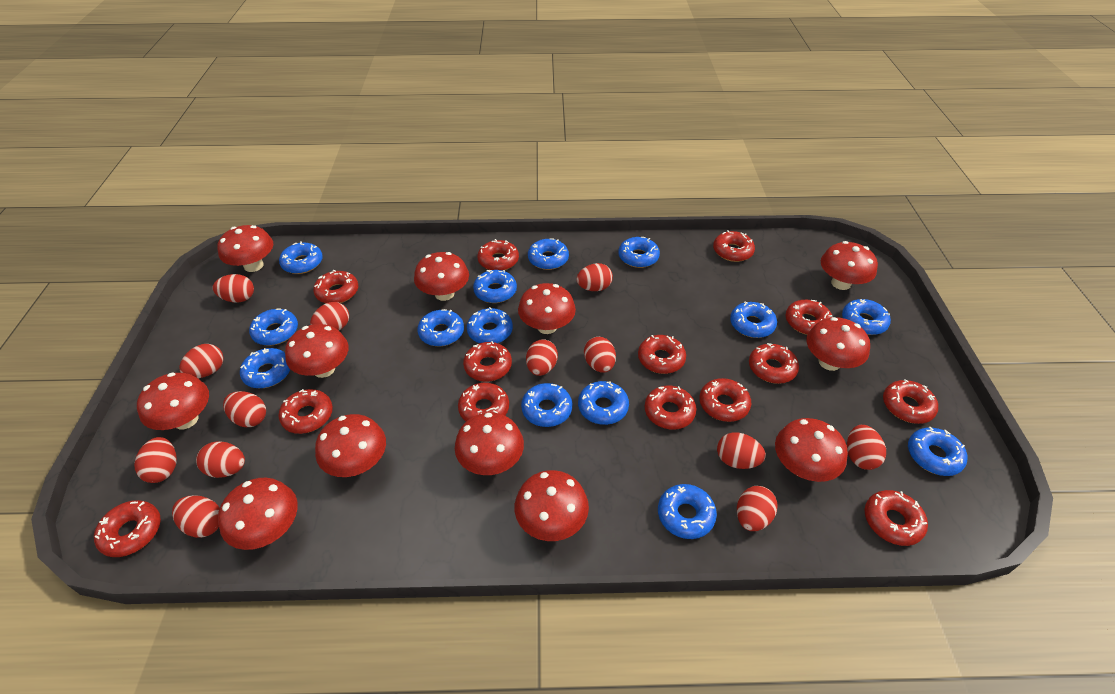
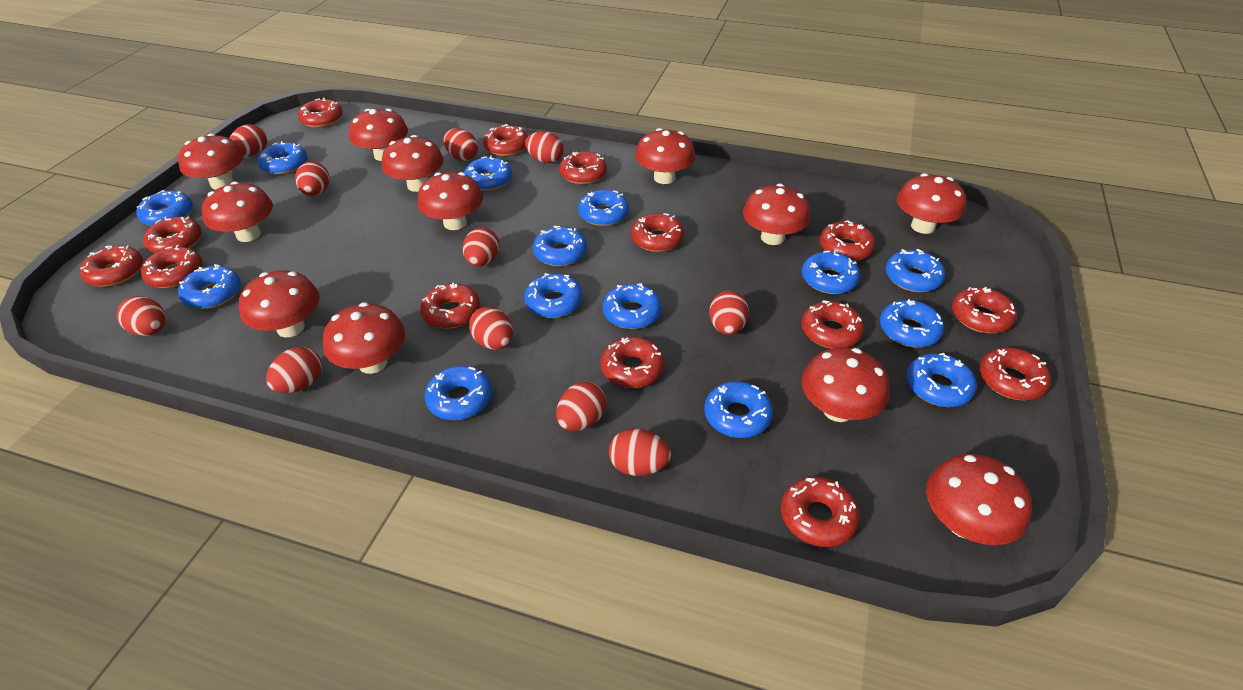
red egg: 13 -> 11

